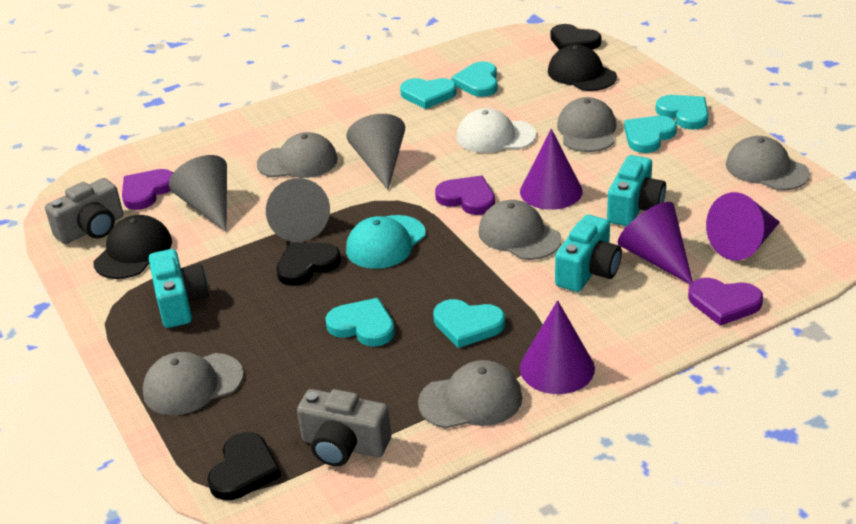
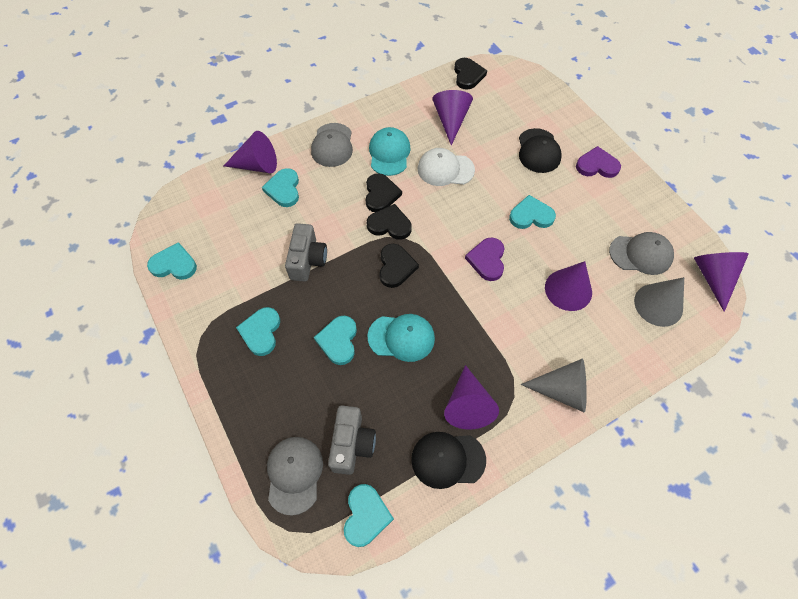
black heart: 3 -> 4
grey cap: 6 -> 3
grey cone: 3 -> 2
purple cone: 4 -> 5
purple heart: 3 -> 2
turquoise camera: 3 -> 0
turquoise cap: 1 -> 2

